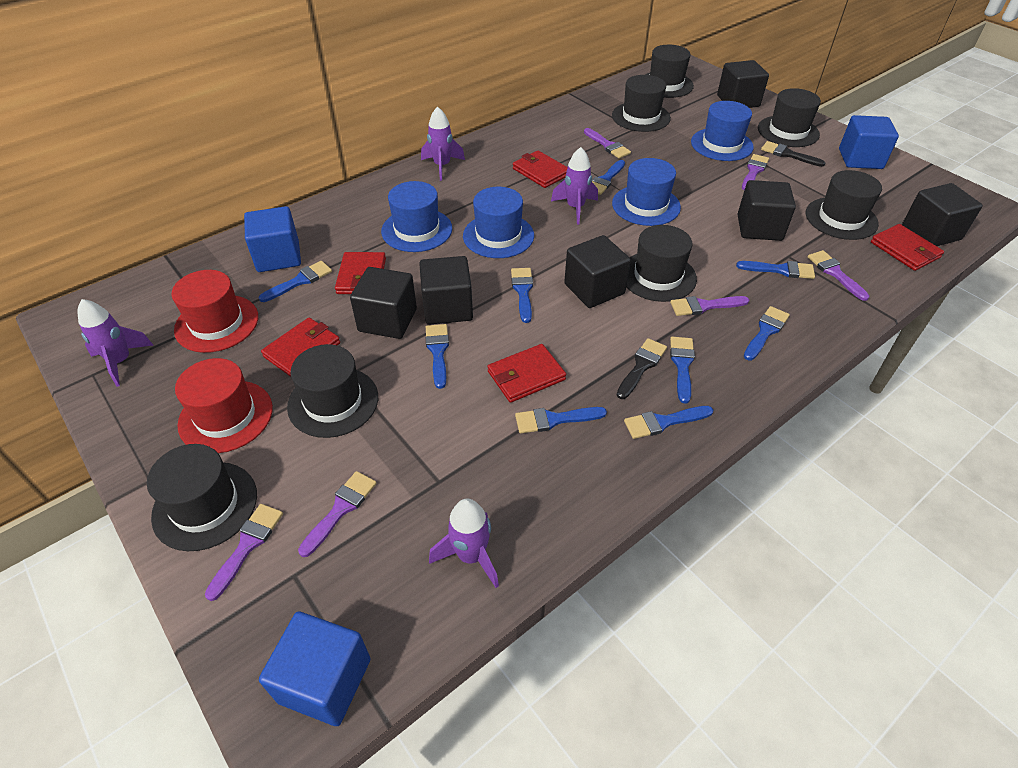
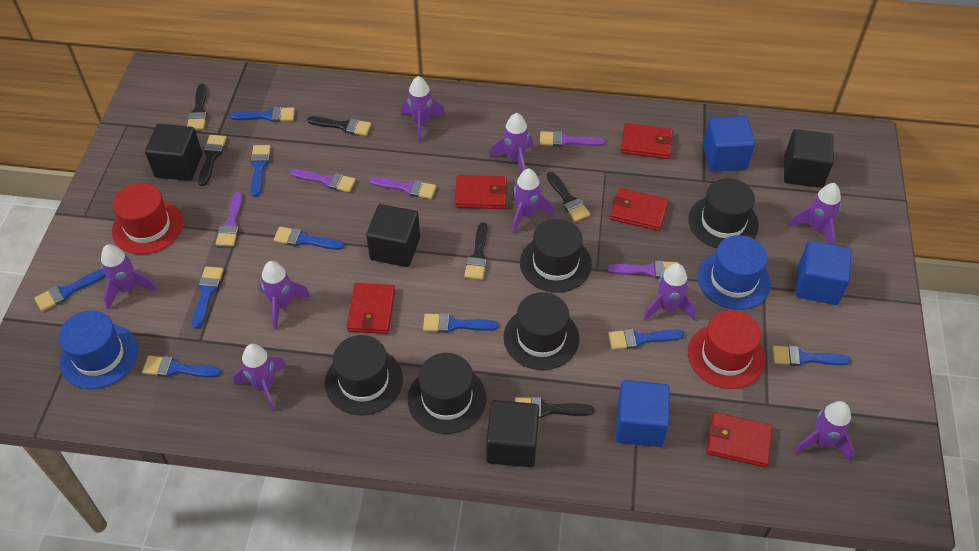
black brush: 2 -> 6
black cube: 6 -> 4
black hat: 7 -> 5
blue hat: 4 -> 2
purple brush: 6 -> 5
purple rocket: 4 -> 9

